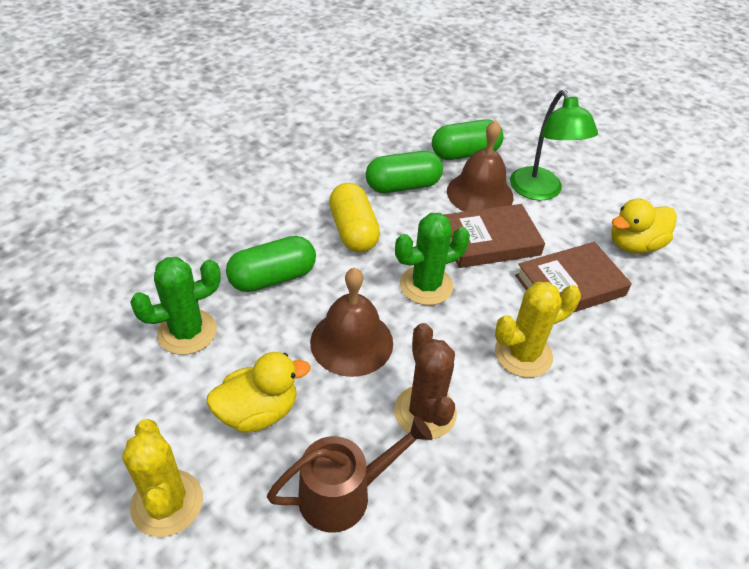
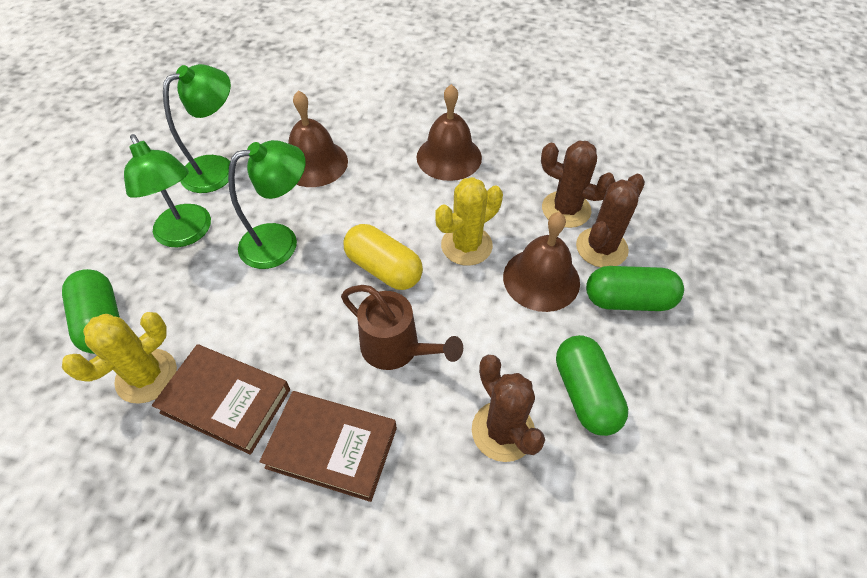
brown bell: 2 -> 3
brown cactus: 1 -> 3
green cactus: 2 -> 0
green lamp: 1 -> 3
yellow duck: 2 -> 0

